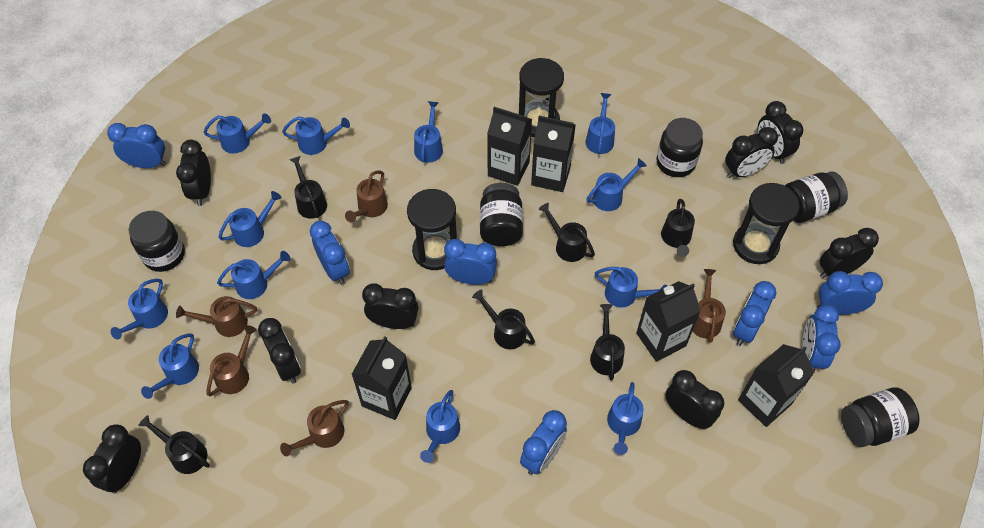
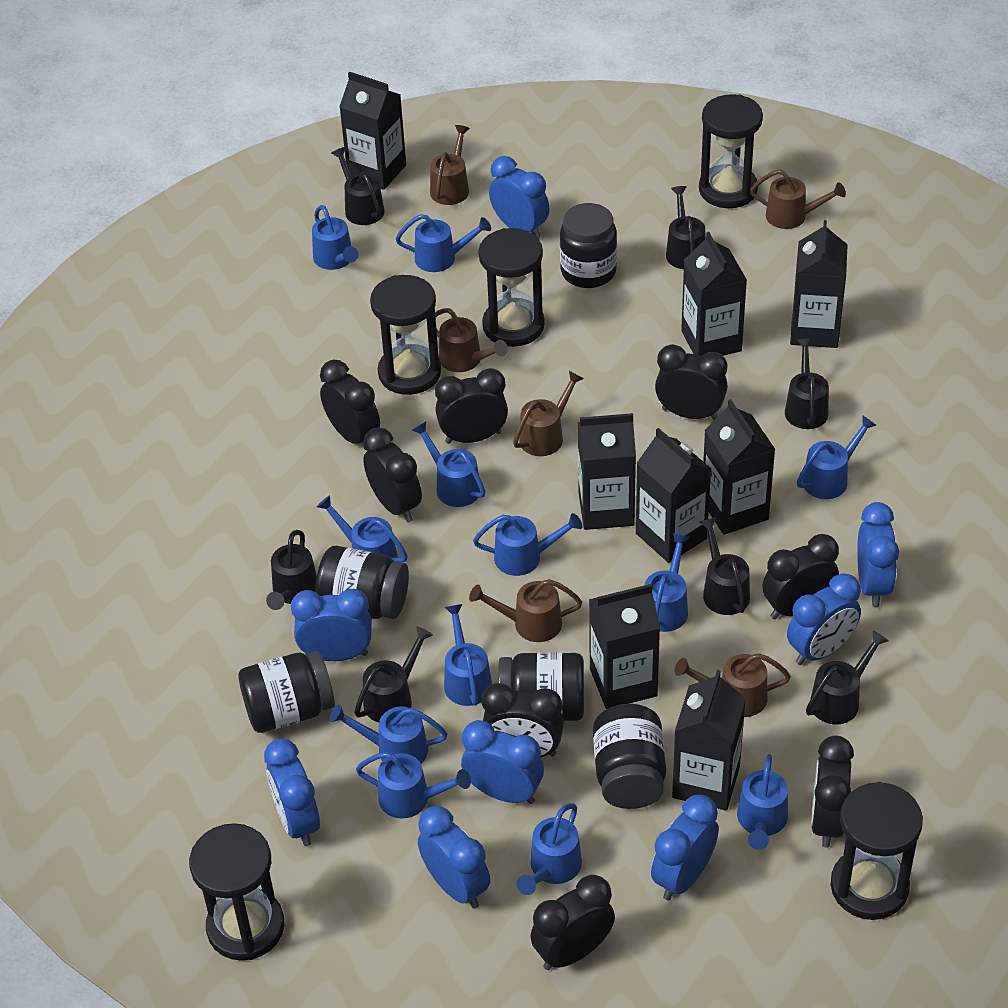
black carton: 5 -> 8
black hourglass: 3 -> 5
black watering can: 6 -> 7
blue clock: 7 -> 8
brown watering can: 5 -> 6

